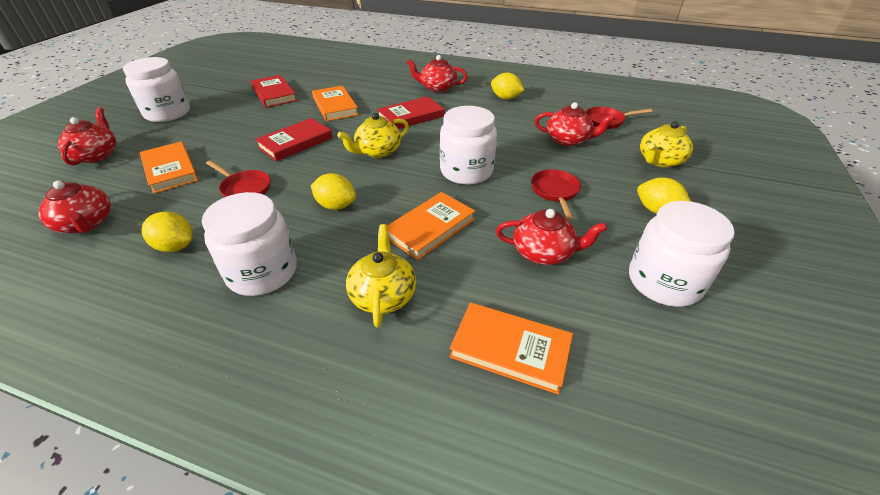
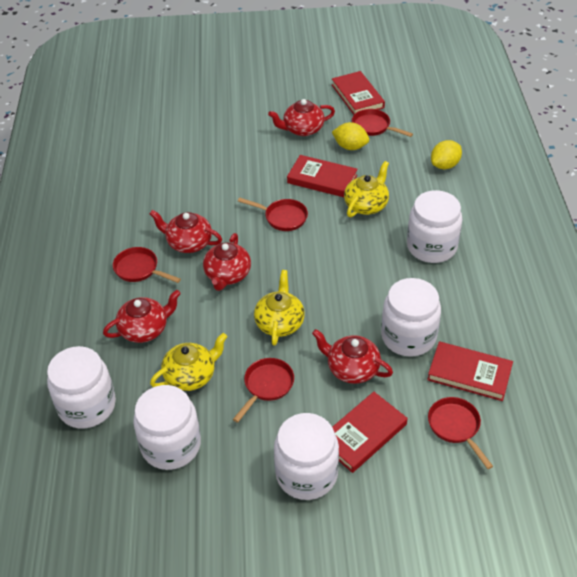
orange book: 4 -> 0
red book: 3 -> 4
red pan: 3 -> 5
white jar: 4 -> 5
yellow lemon: 4 -> 2

